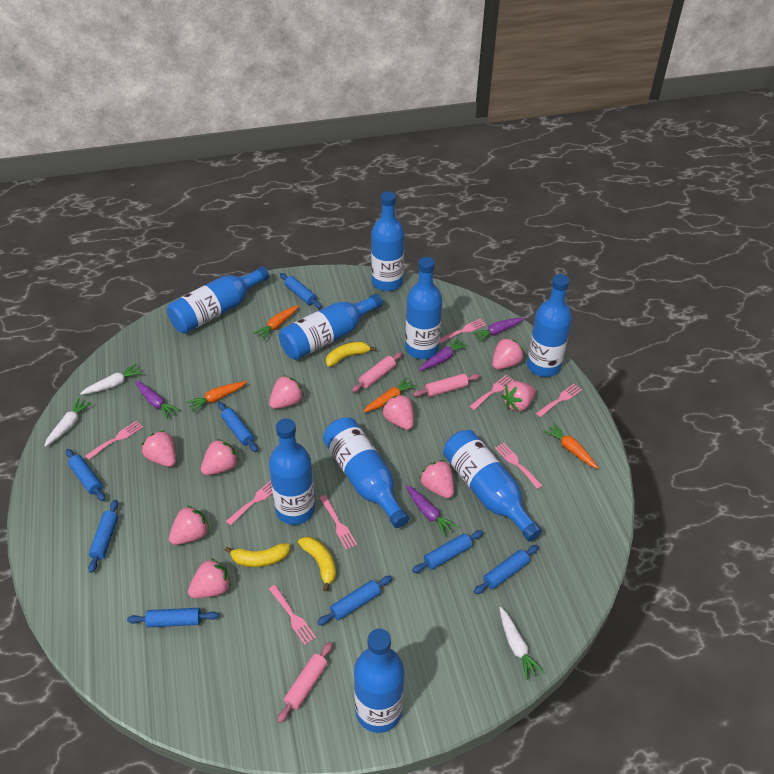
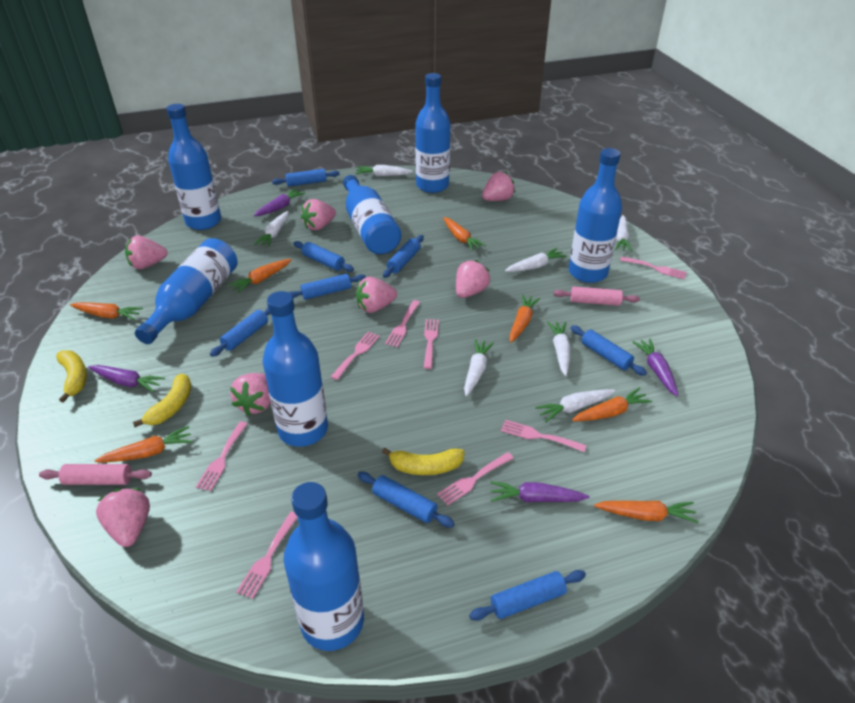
blue bottle: 9 -> 7
orange carrot: 4 -> 7
pink rolling pin: 3 -> 2
pink strawberry: 9 -> 7
white carrot: 3 -> 7

